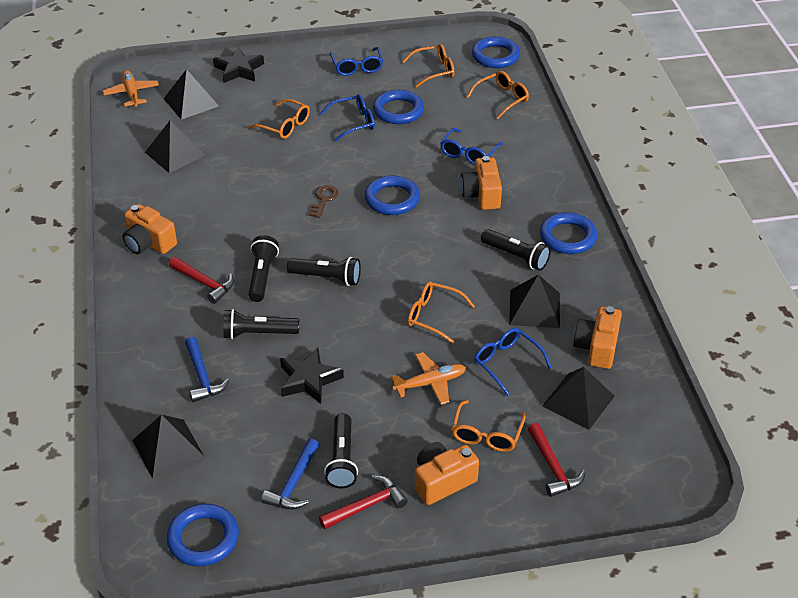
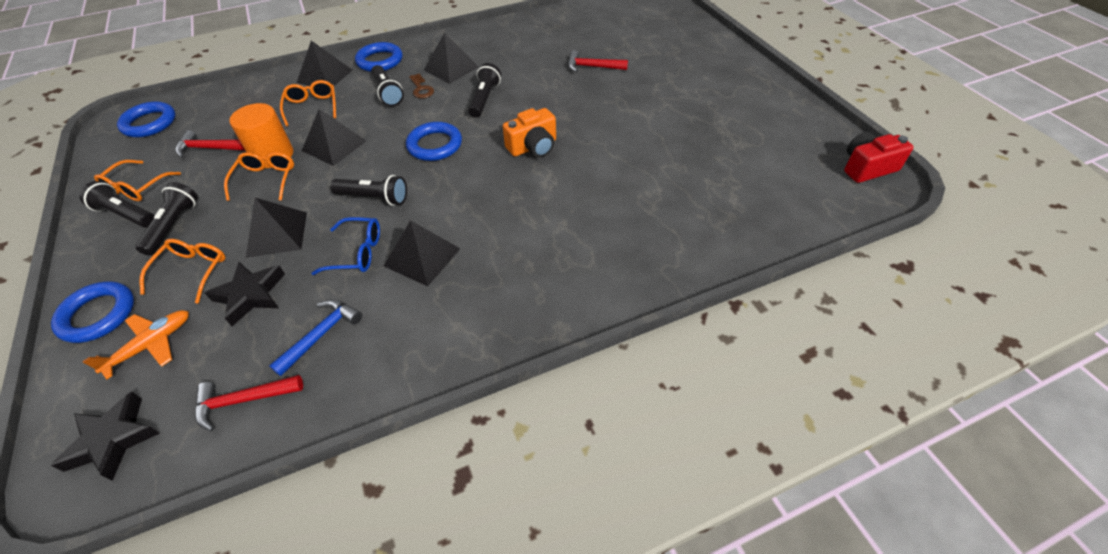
blue glasses: 4 -> 1
blue hammer: 2 -> 1
blue ring: 5 -> 4
orange camera: 4 -> 1
orange cylinder: 0 -> 1
orange glasses: 5 -> 4
orange plane: 2 -> 1
red camera: 0 -> 1

